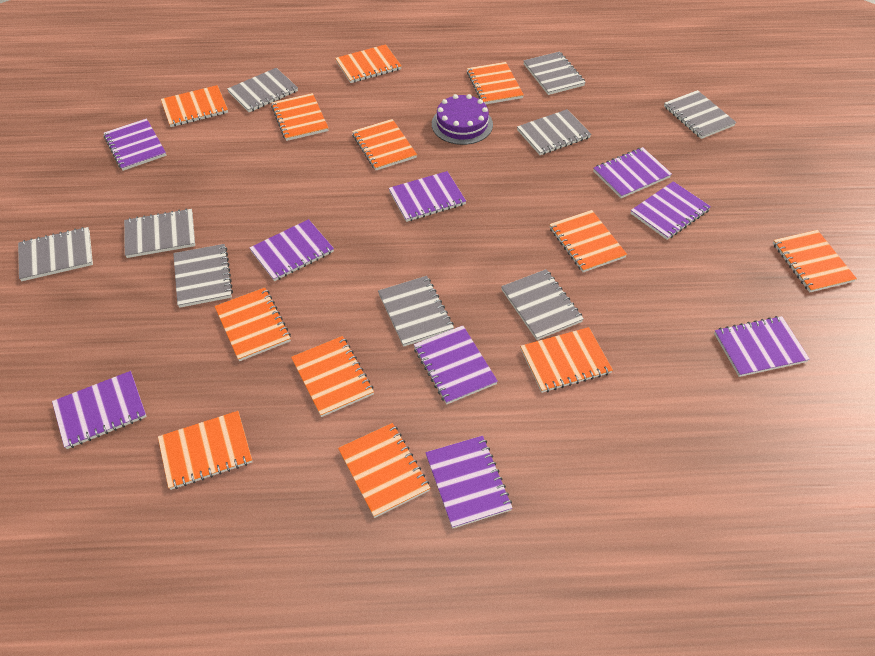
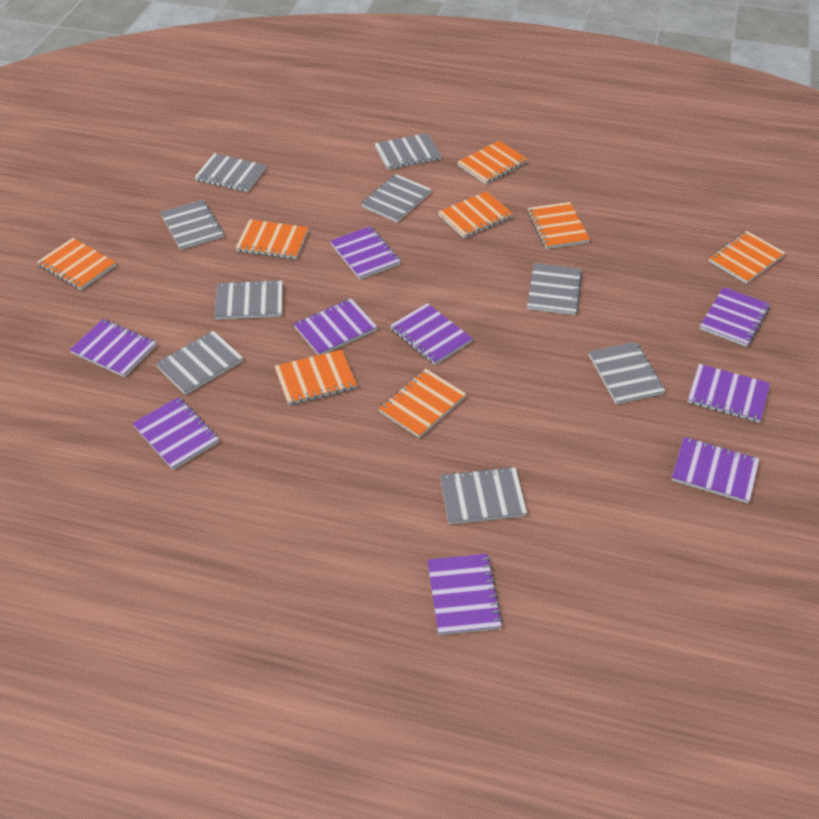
orange notebook: 12 -> 8
purple cake: 1 -> 0

